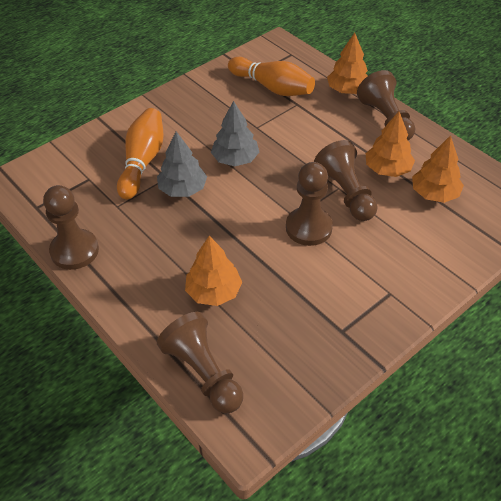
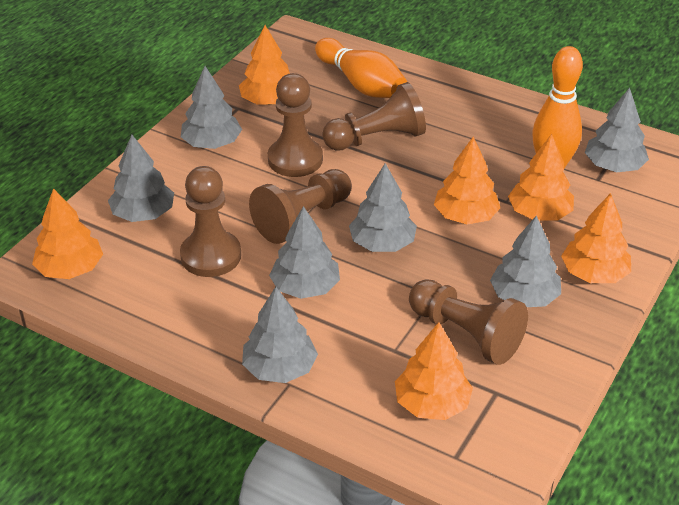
grey tree: 2 -> 7
orange tree: 4 -> 6

